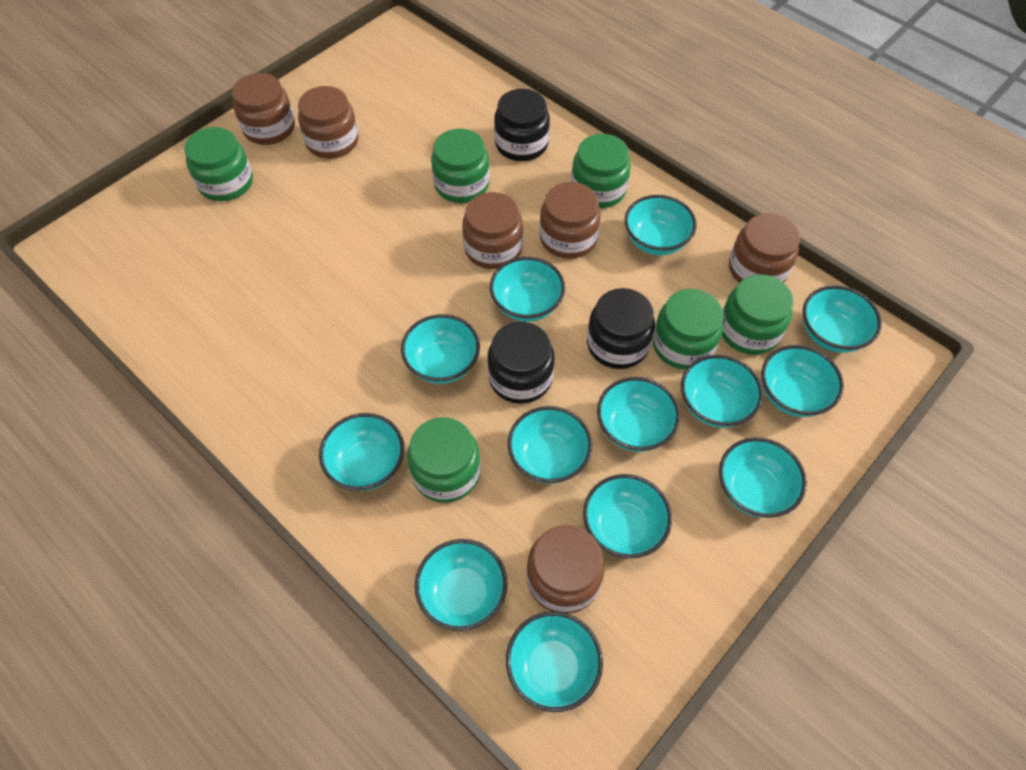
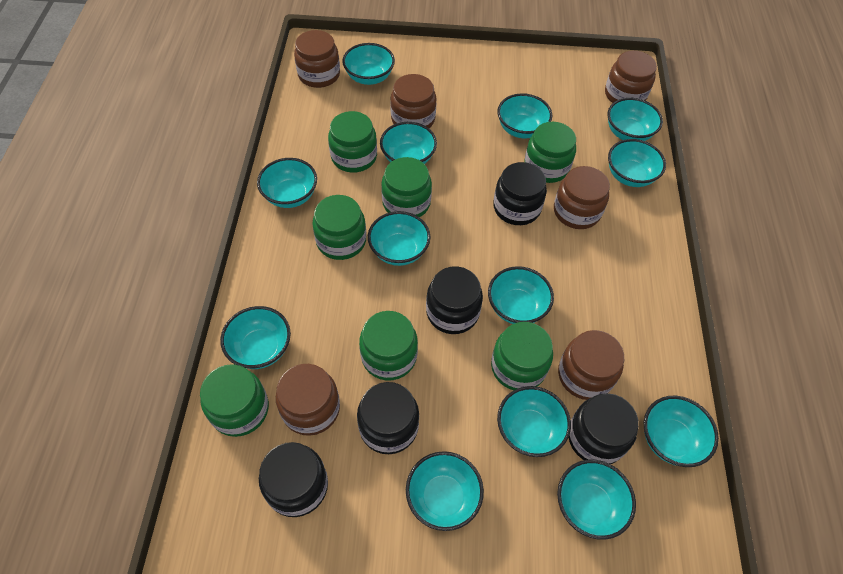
black jar: 3 -> 5
green jar: 6 -> 7

